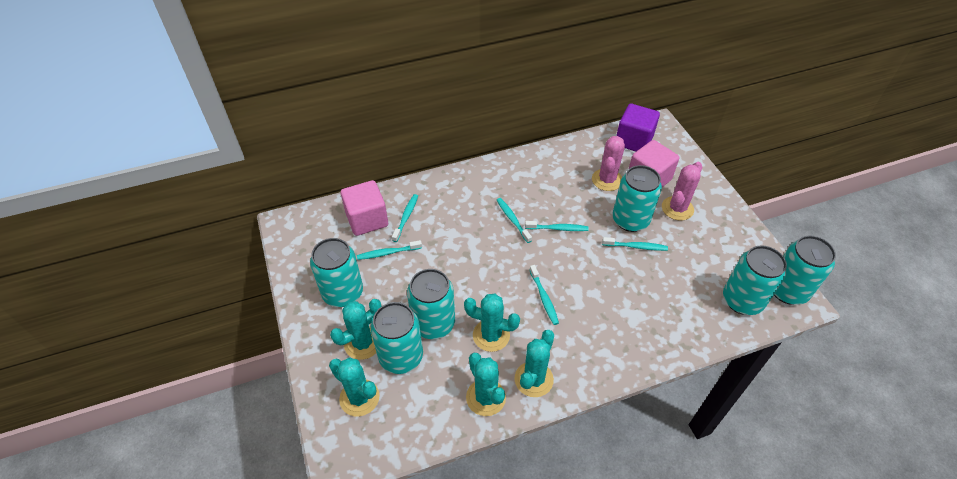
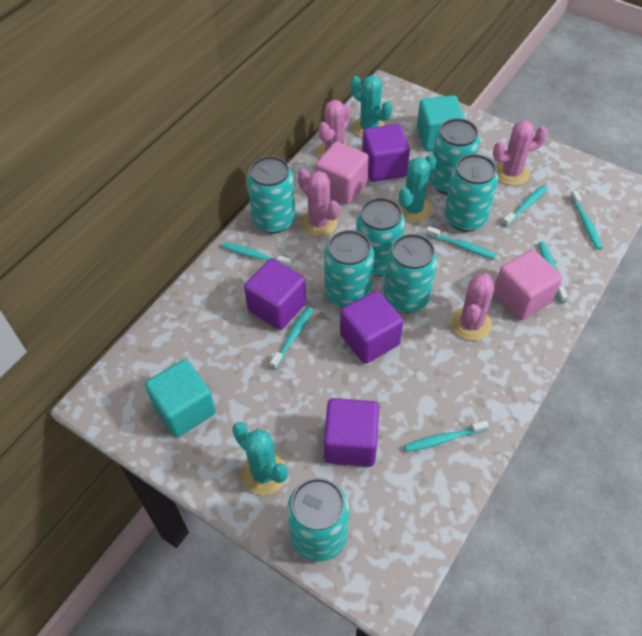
pink cactus: 2 -> 4
purple cube: 1 -> 4
turquoise cactus: 5 -> 3
turquoise can: 6 -> 7
turquoise cube: 0 -> 2
turquoise toothbrush: 6 -> 7

